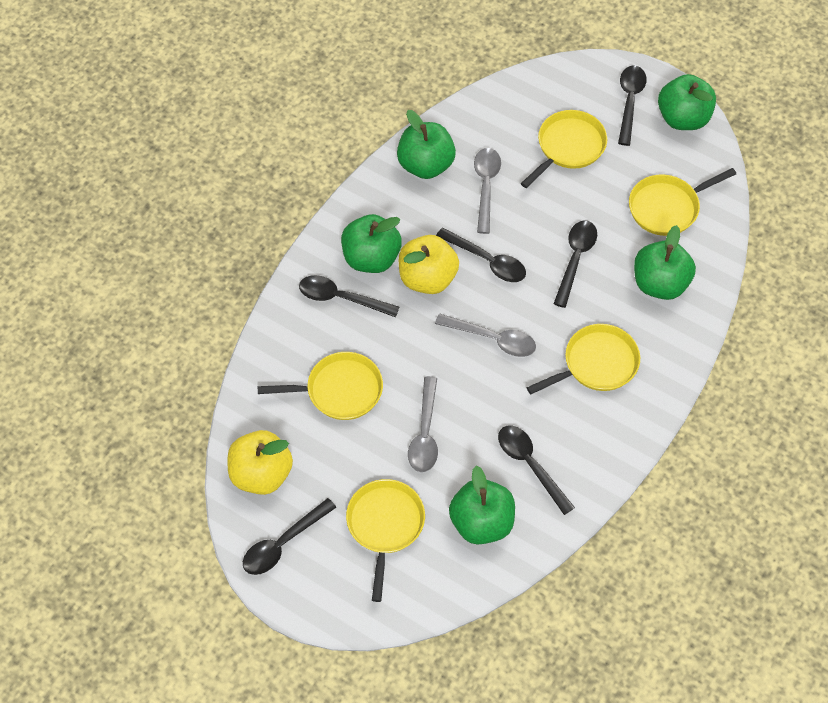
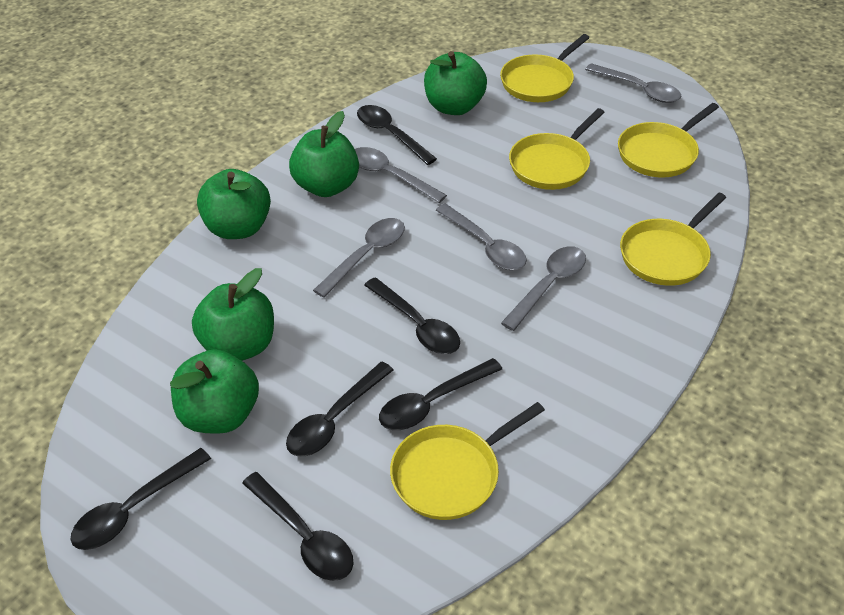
grey spoon: 3 -> 5
yellow apple: 2 -> 0

